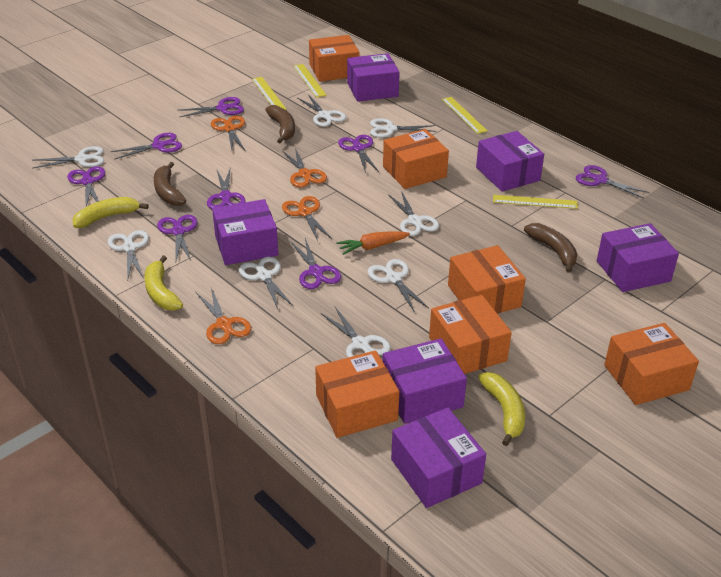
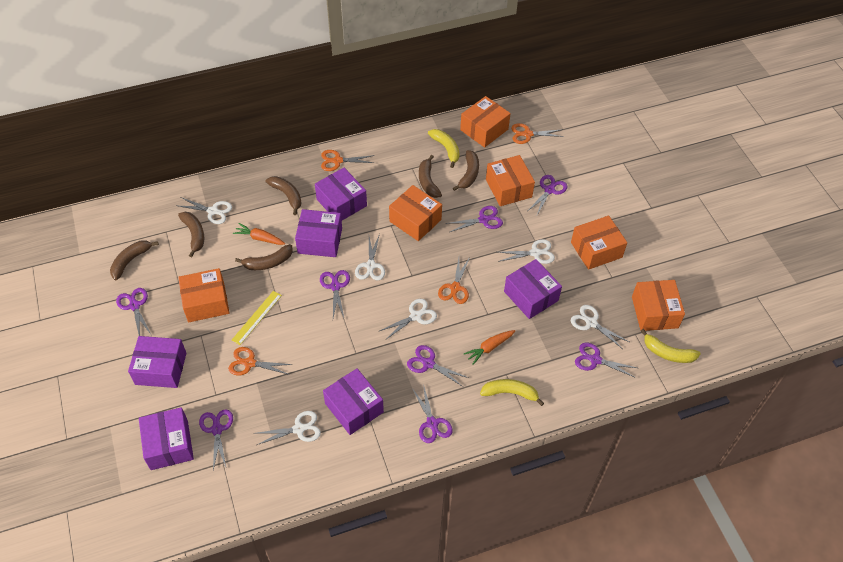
brown banana: 3 -> 6
orange carrot: 1 -> 2
white scissors: 8 -> 6
yellow ruler: 4 -> 1

